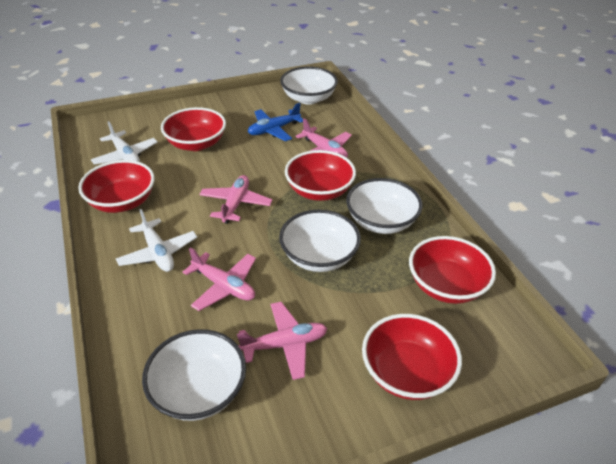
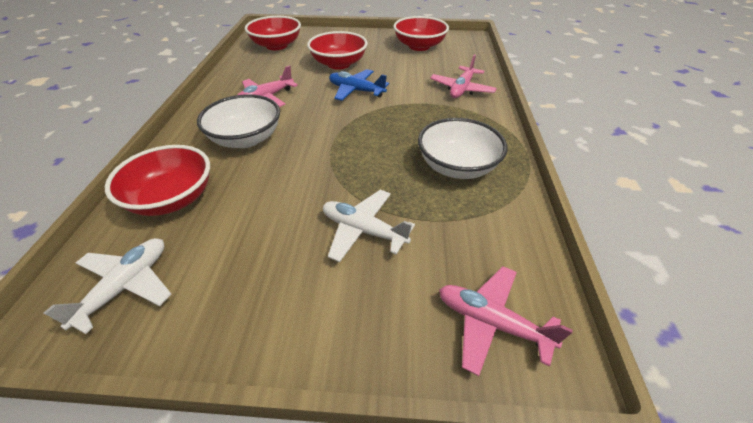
pink plane: 4 -> 3
red bowl: 5 -> 4
white bowl: 4 -> 2

